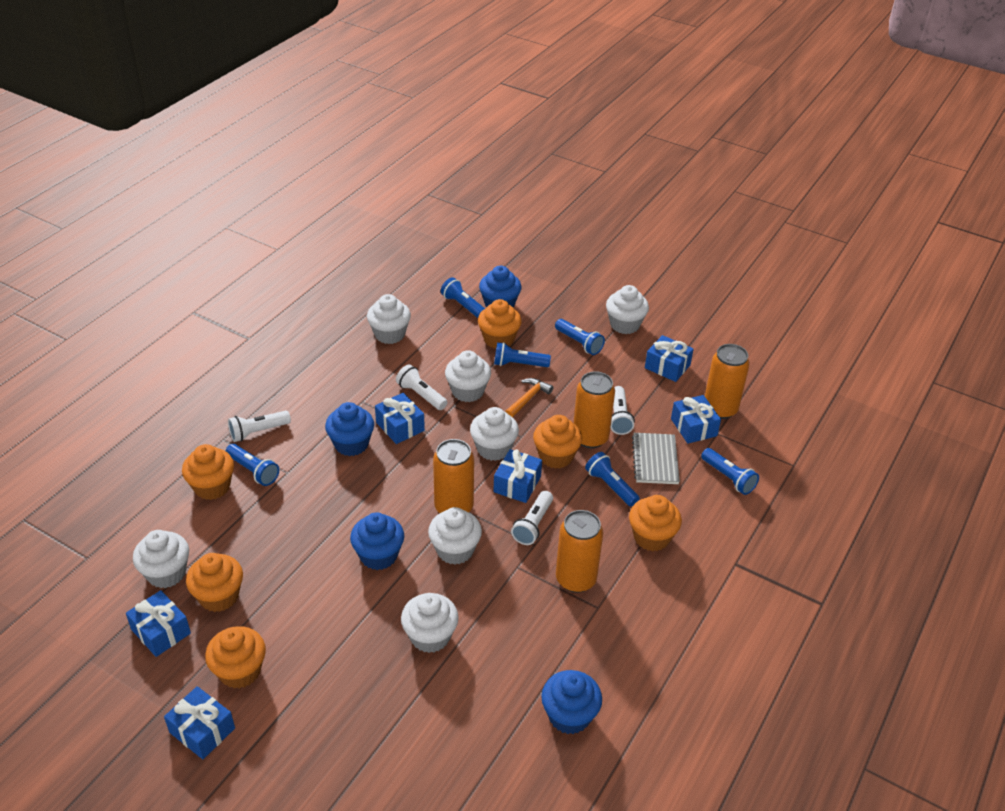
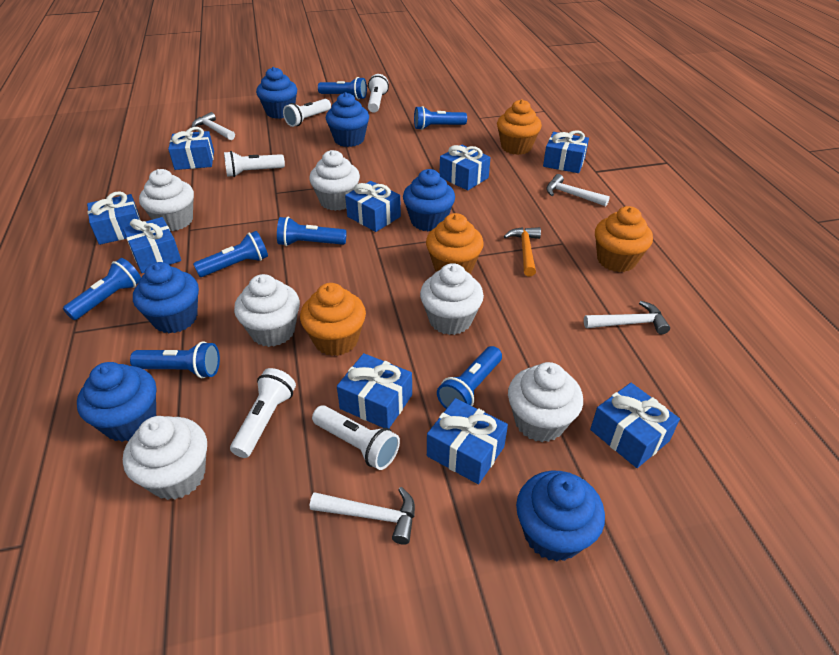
blue cupcake: 4 -> 6
blue flashlight: 6 -> 7
blue gift: 6 -> 9
grey notebook: 1 -> 0
orange can: 4 -> 0
orange cupcake: 6 -> 4
white cupcake: 7 -> 6
white flashlight: 4 -> 5
white hammer: 0 -> 4

